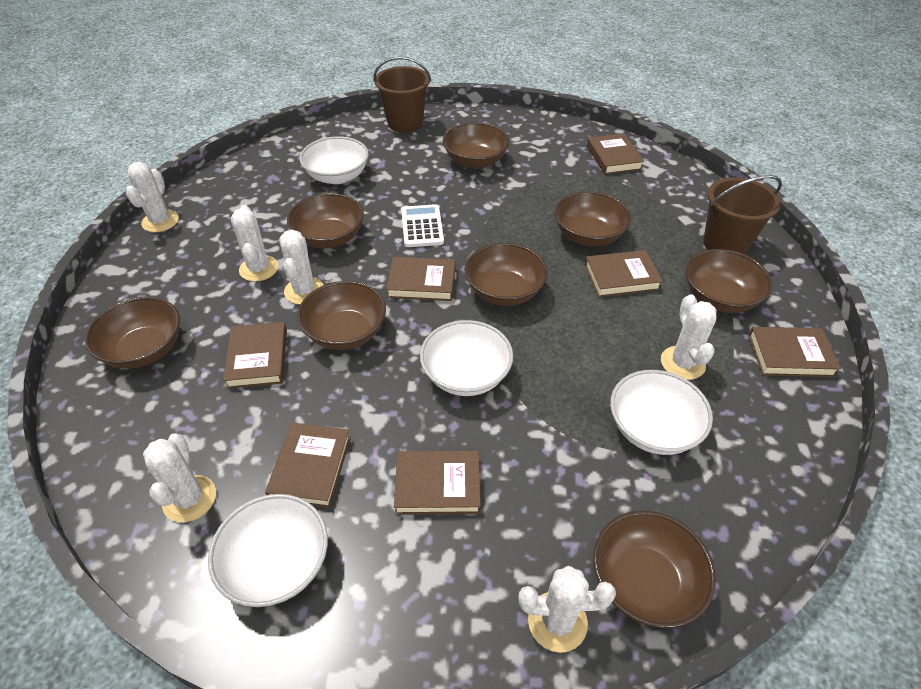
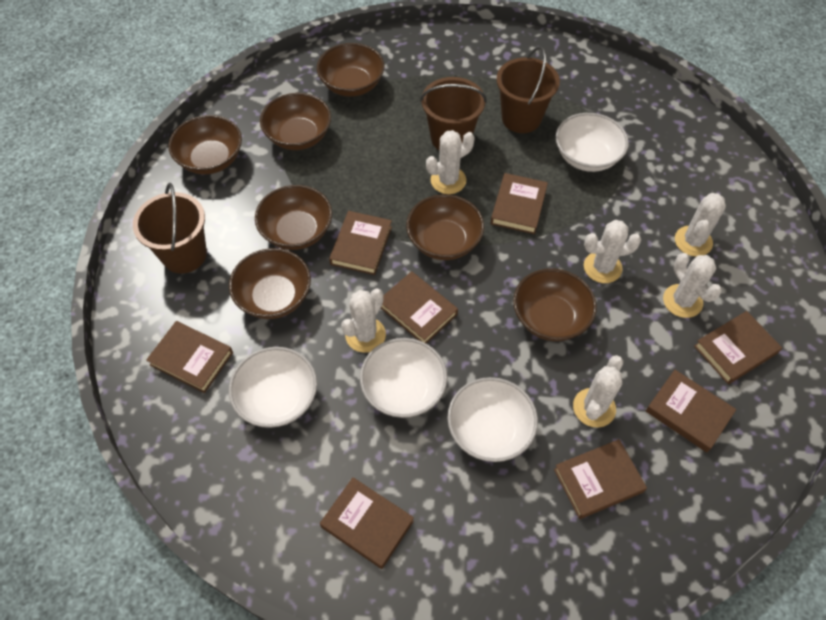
brown book: 7 -> 8
brown bowl: 8 -> 7
brown bucket: 2 -> 3
white calculator: 1 -> 0

